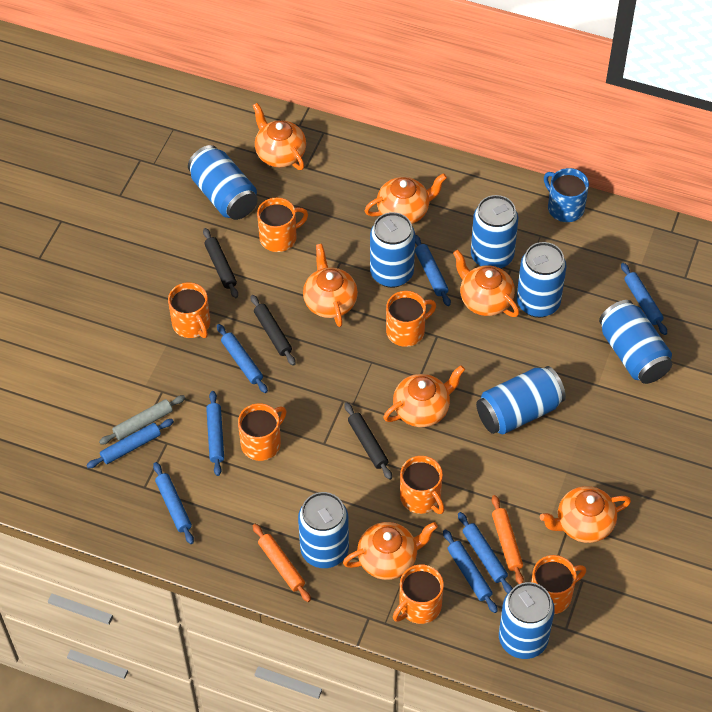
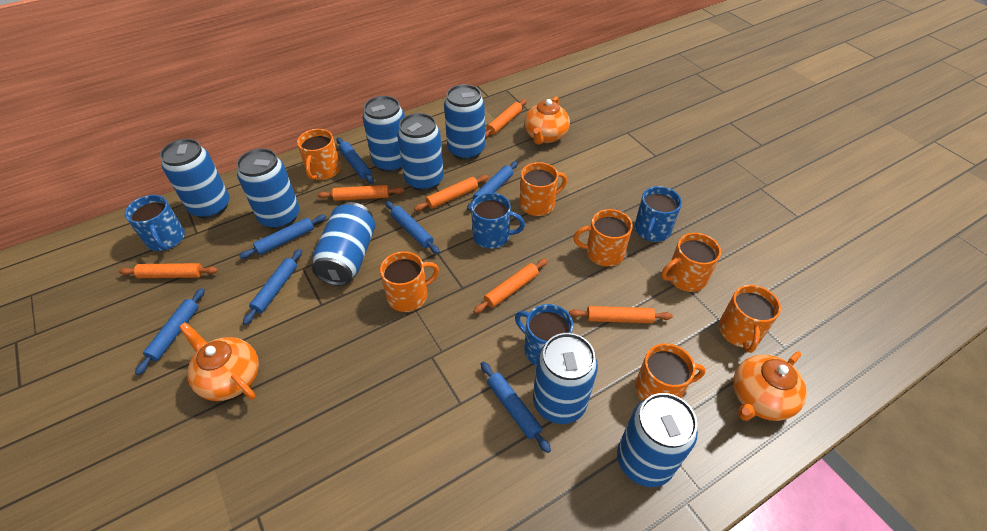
black rolling pin: 3 -> 0
blue mug: 1 -> 4
blue rolling pin: 8 -> 7
grey rolling pin: 1 -> 0
orange rolling pin: 2 -> 6
orange teapot: 7 -> 3

